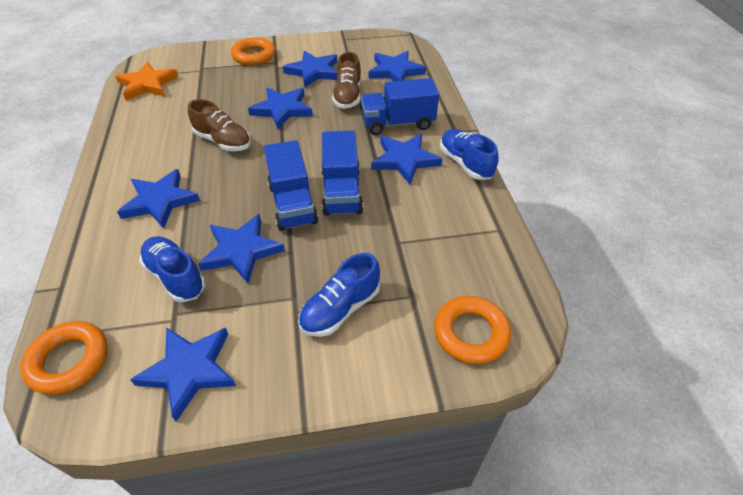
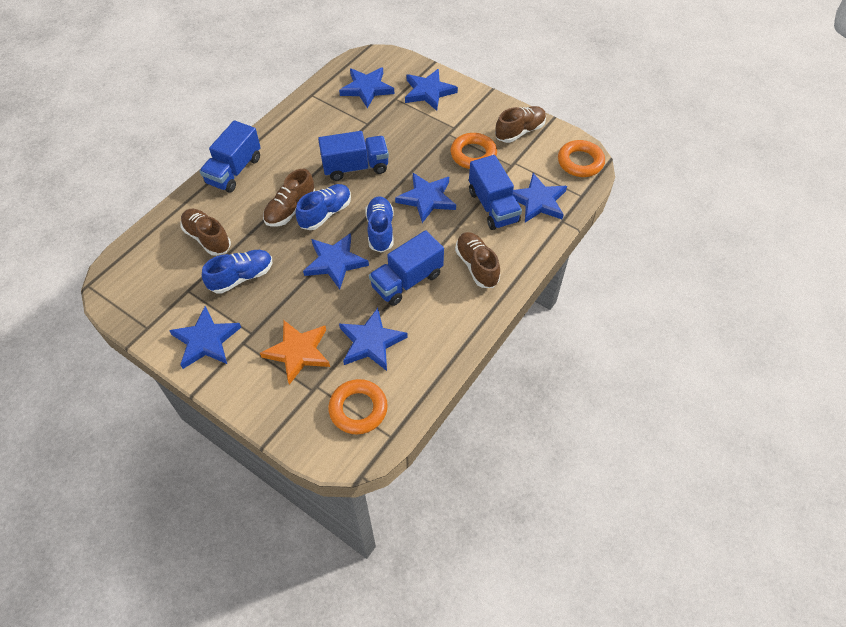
blue truck: 3 -> 4
brown shoe: 2 -> 4

